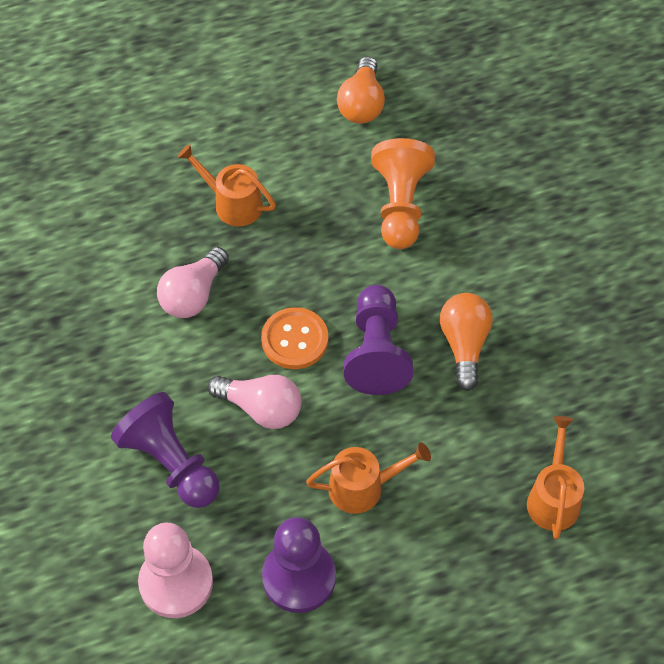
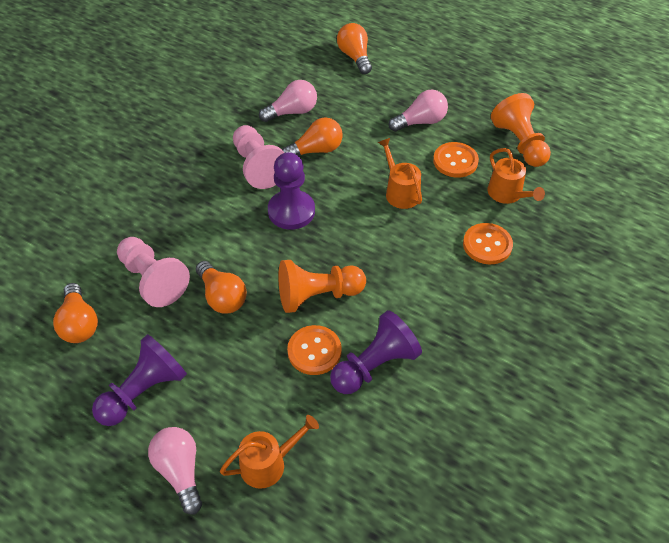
orange button: 1 -> 3
orange light bulb: 2 -> 4
orange pawn: 1 -> 2
pink light bulb: 2 -> 3
pink pawn: 1 -> 2

